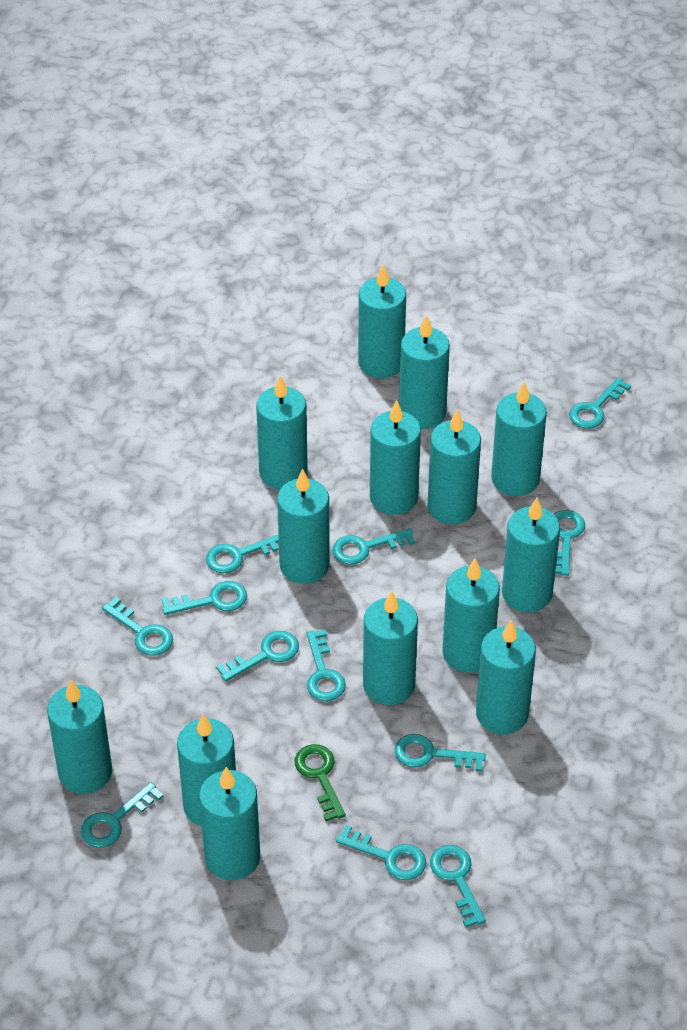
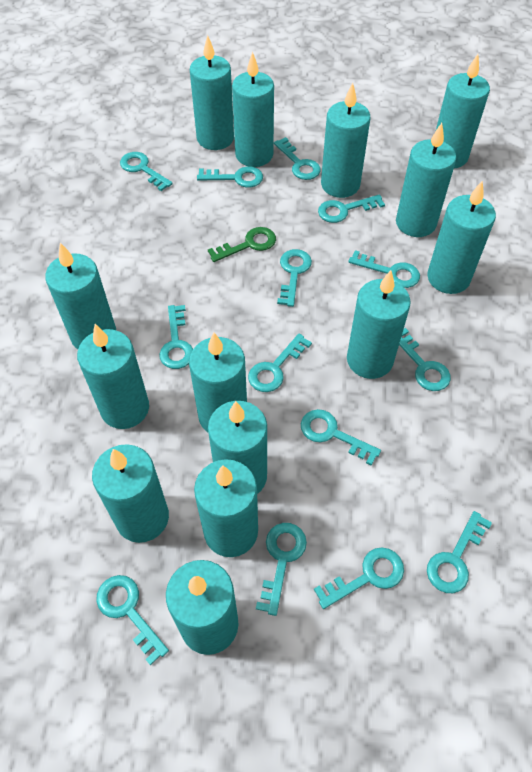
turquoise key: 12 -> 14

